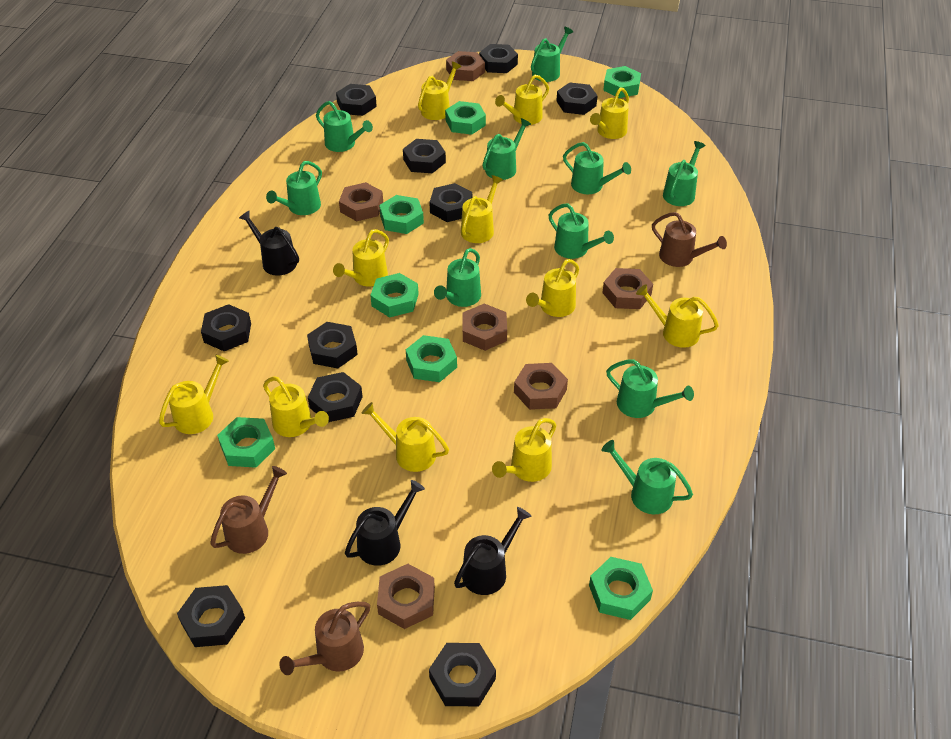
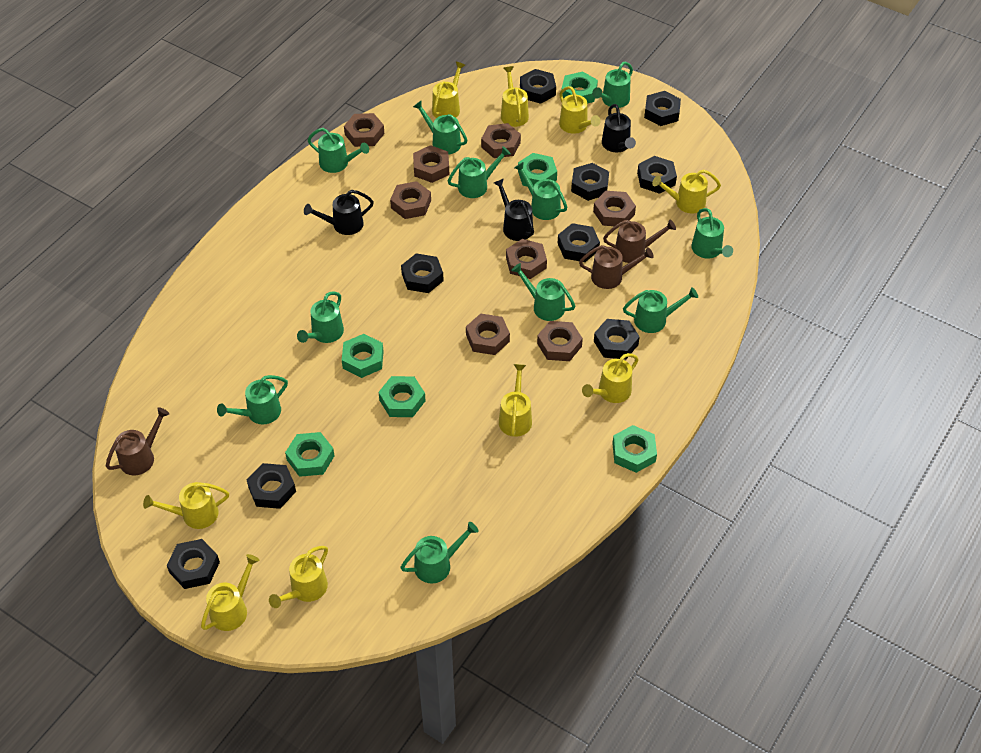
black nut: 10 -> 9
brown nut: 6 -> 8
green nut: 7 -> 6
green watering can: 10 -> 11
yellow watering can: 11 -> 9

